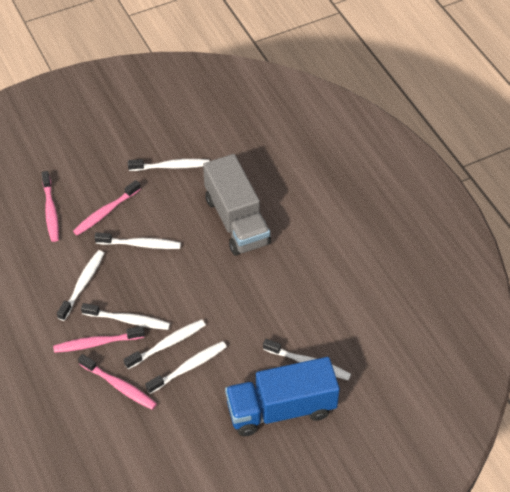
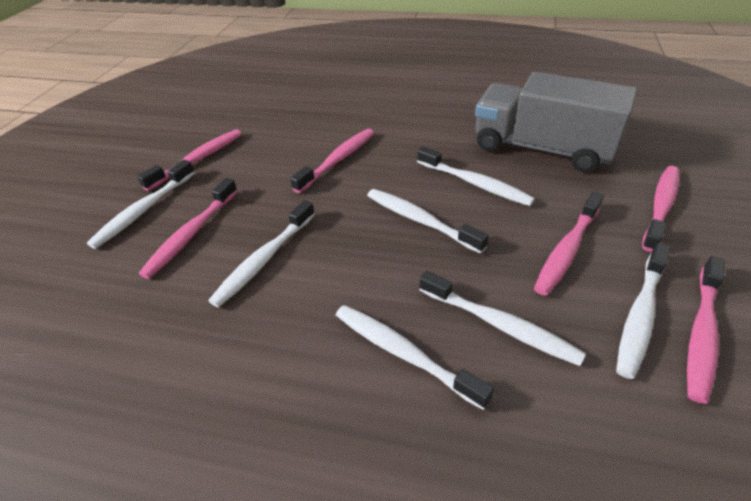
blue truck: 1 -> 0
pink toothbrush: 4 -> 6

